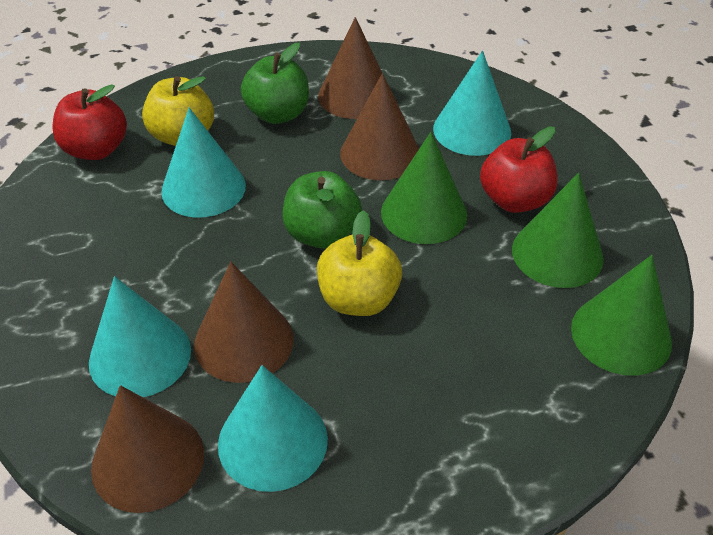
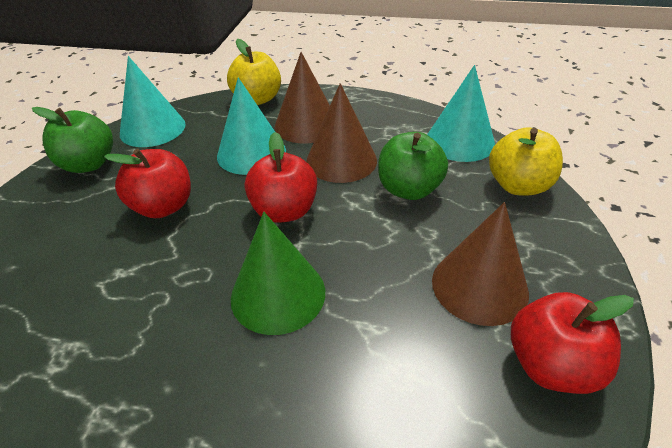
brown cone: 4 -> 3
green cone: 3 -> 1
red apple: 2 -> 3
turquoise cone: 4 -> 3

